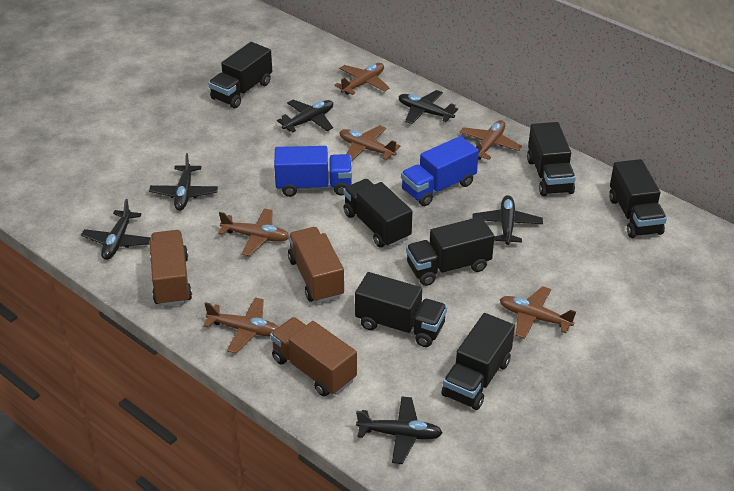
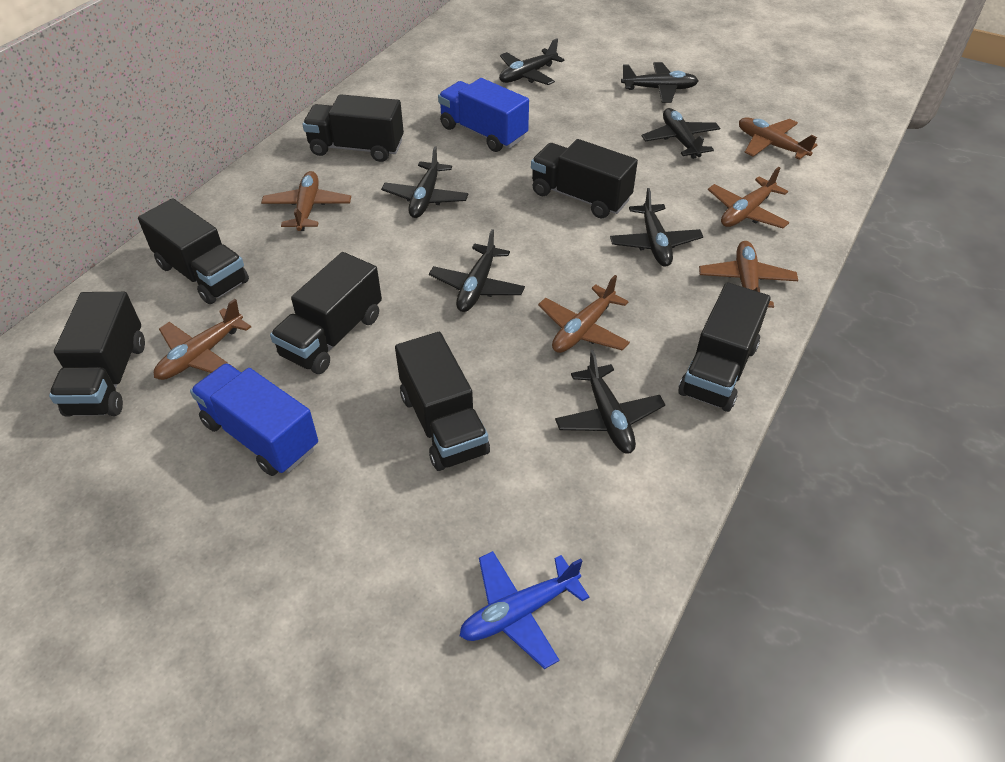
black plane: 6 -> 7
blue plane: 0 -> 1
brown truck: 3 -> 0

